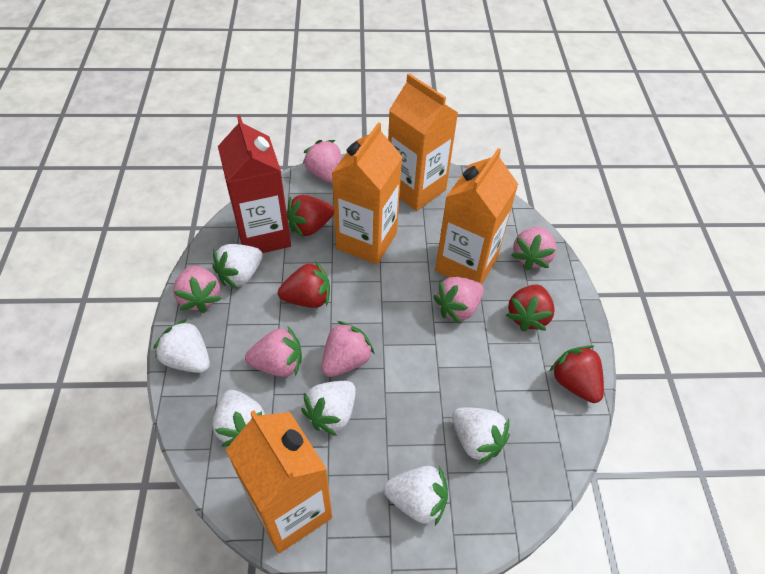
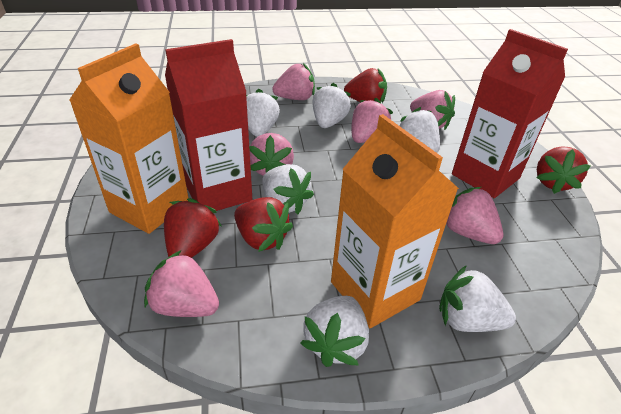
orange carton: 4 -> 2
red carton: 1 -> 2

